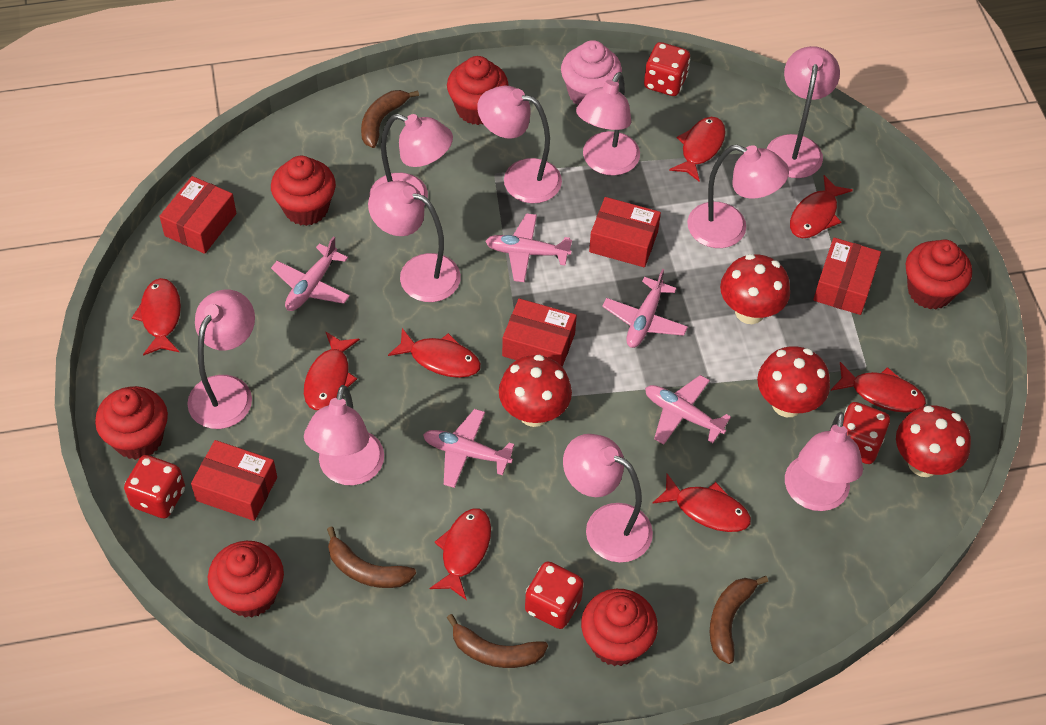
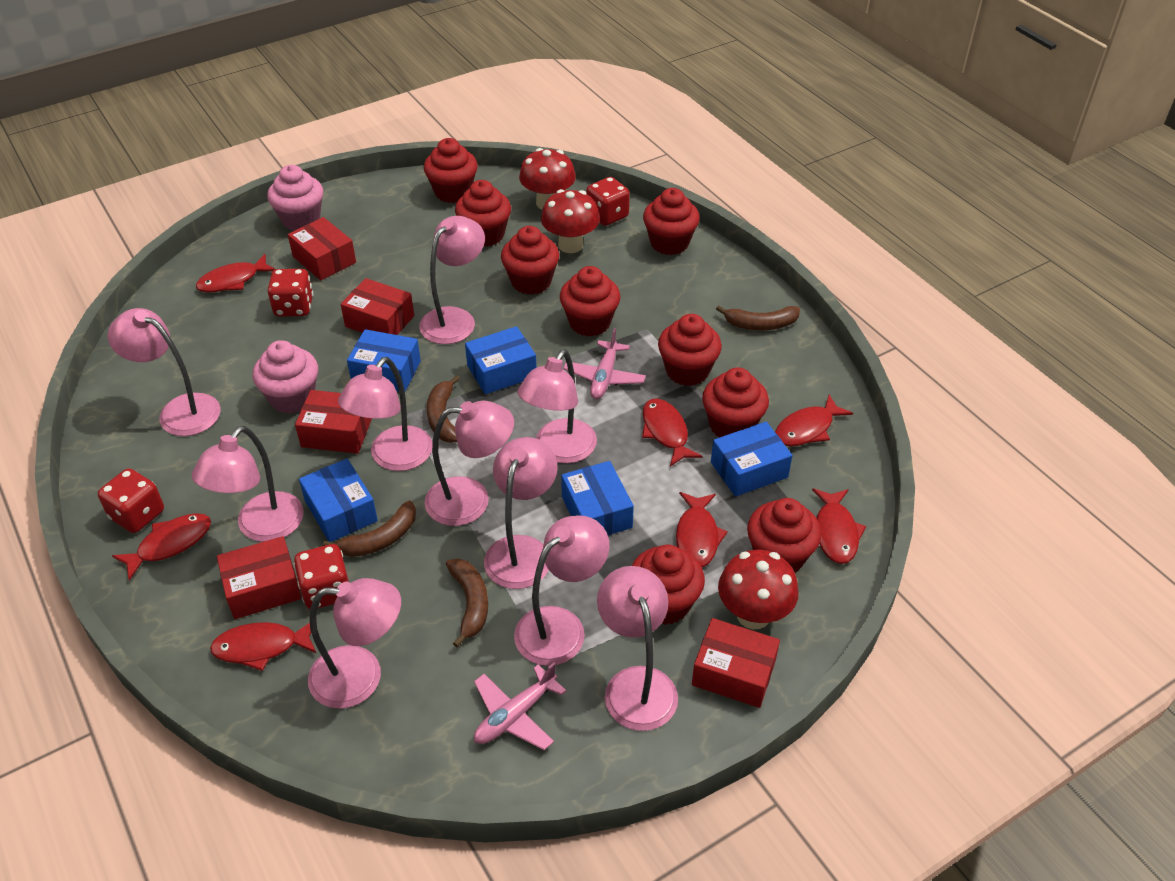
blue box: 0 -> 5
pink cupcake: 1 -> 2
pink plane: 5 -> 2
red cupcake: 6 -> 9
red fish: 8 -> 7
red mushroom: 4 -> 3

